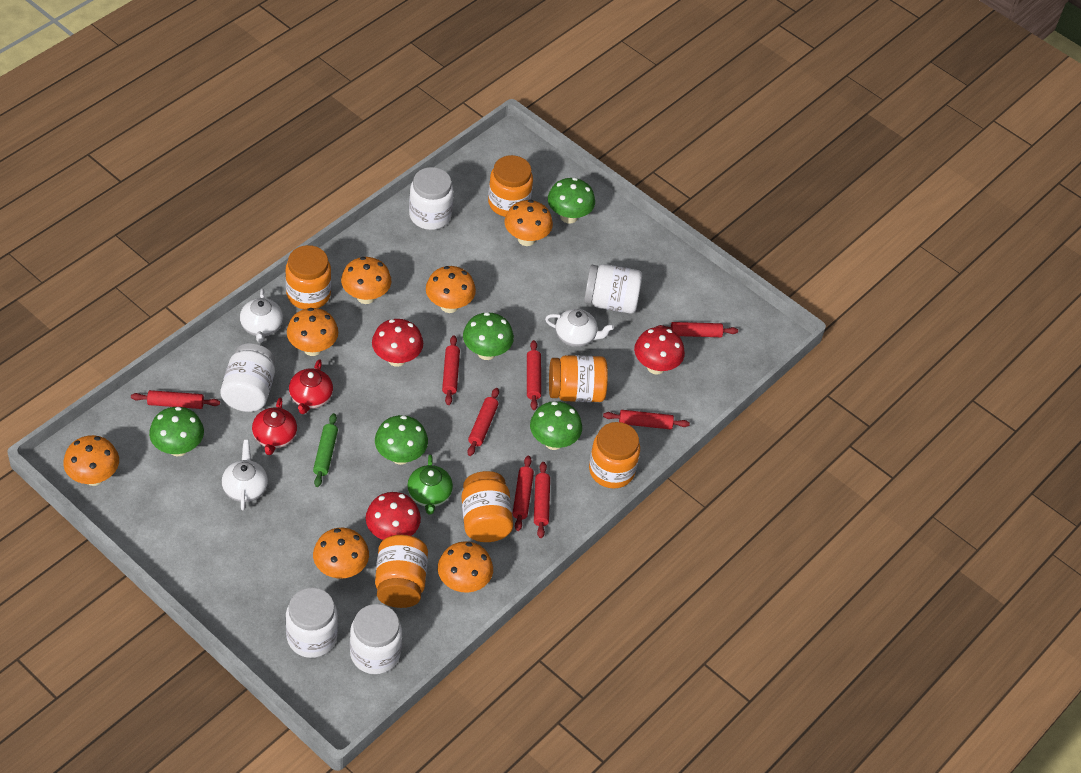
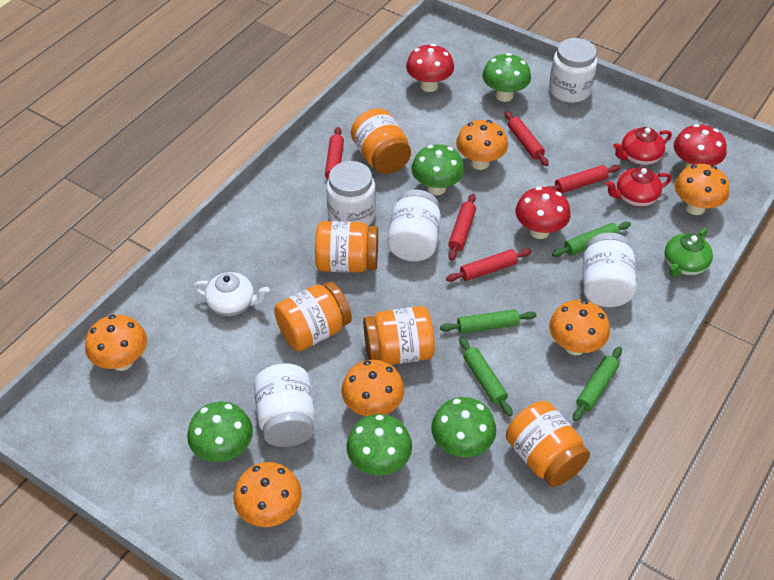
green rolling pin: 1 -> 4
orange jar: 6 -> 5
orange mushroom: 7 -> 6
red rolling pin: 8 -> 5
white teapot: 3 -> 1

